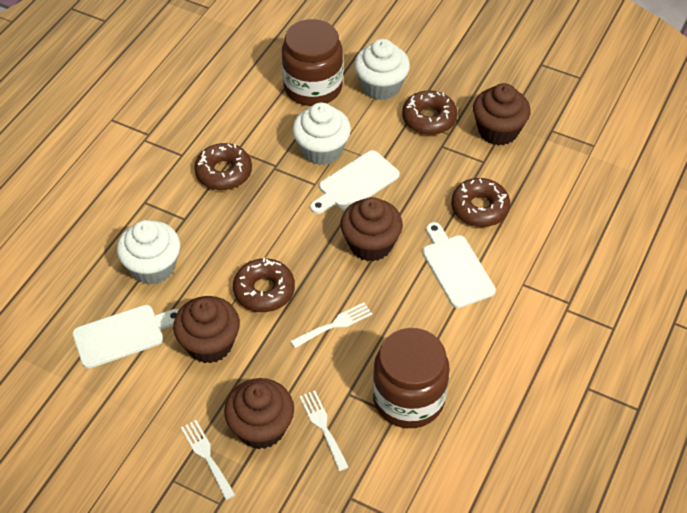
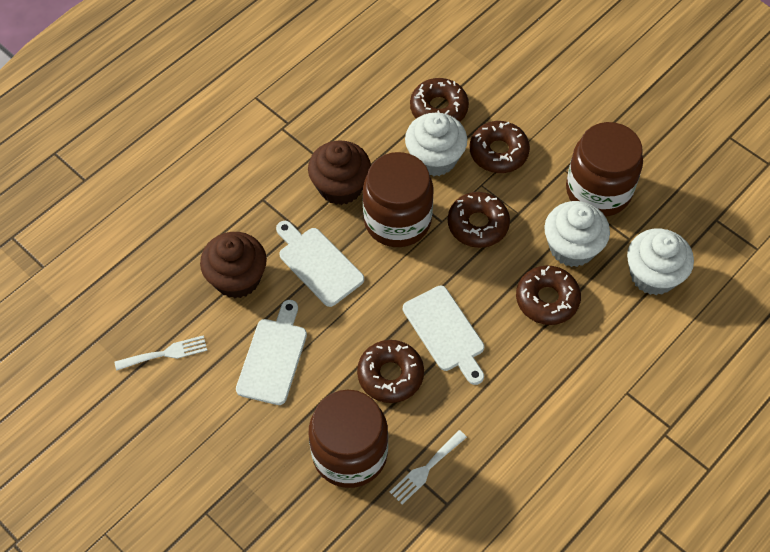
brown cupcake: 4 -> 2
brown donut: 4 -> 5
brown jar: 2 -> 3
white fork: 3 -> 2

